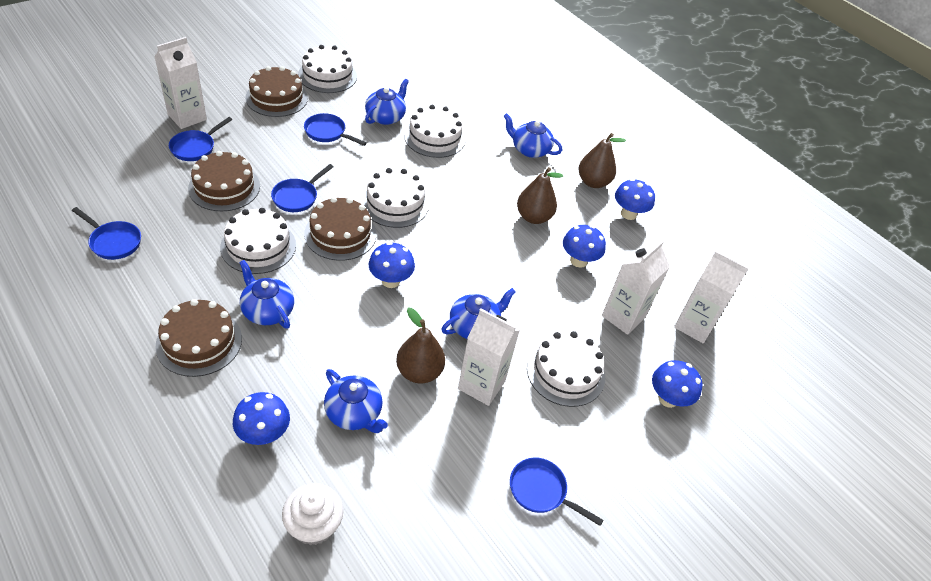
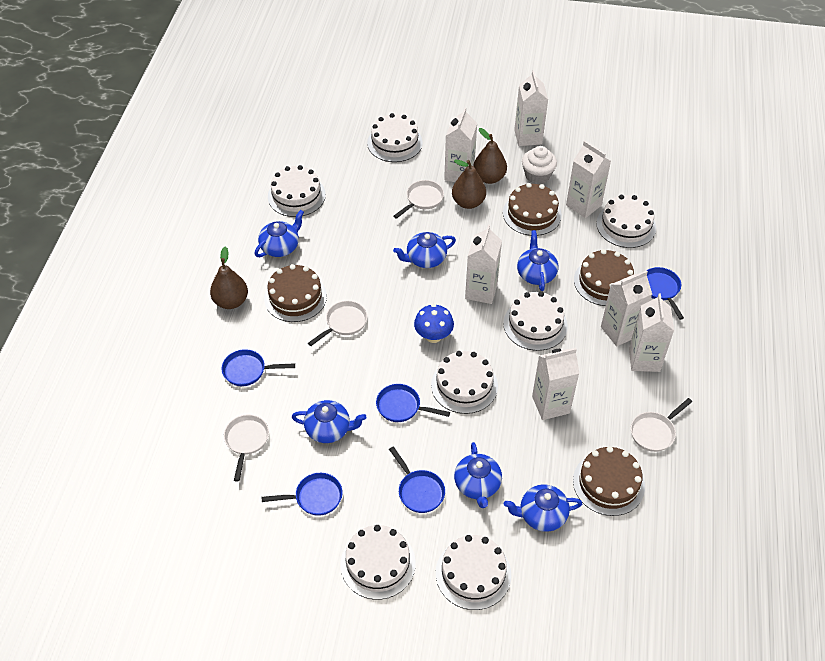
blue mushroom: 5 -> 1
blue teapot: 5 -> 6
white cake: 5 -> 7
white carton: 4 -> 7
white pan: 0 -> 4

